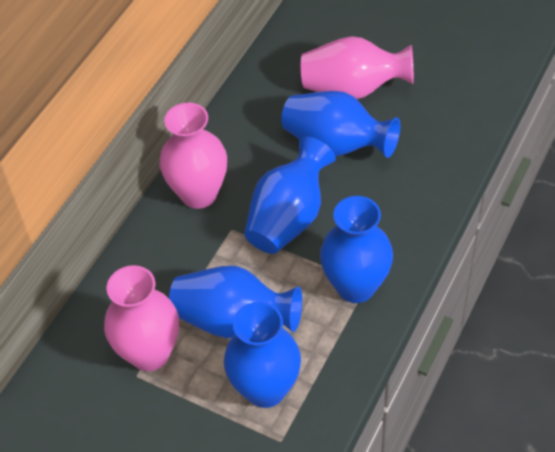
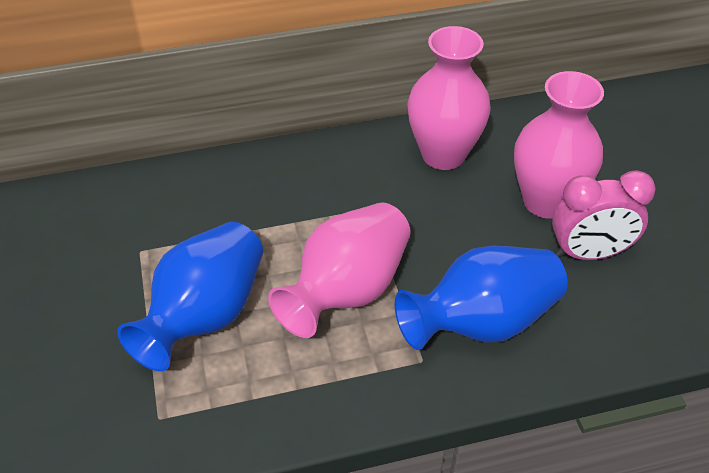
blue vase: 5 -> 2
pink clock: 0 -> 1

